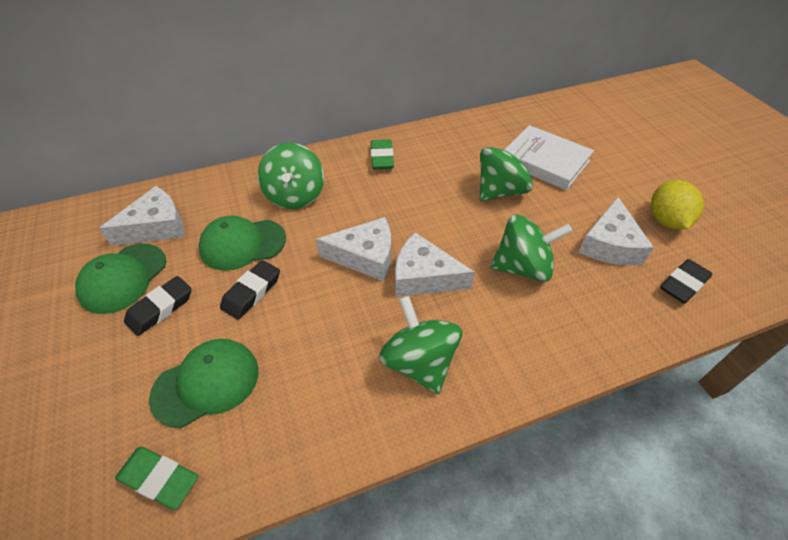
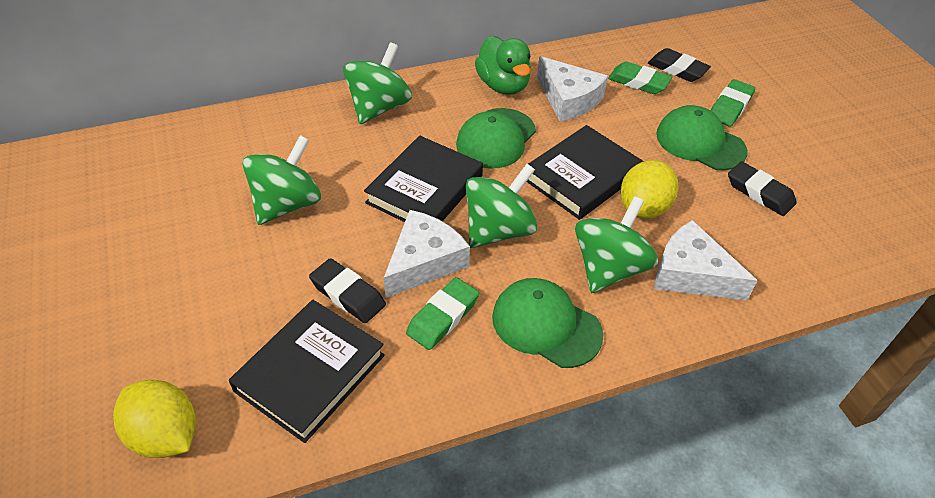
black book: 0 -> 3
green duck: 0 -> 1
green eraser: 2 -> 3
white book: 1 -> 0
white cheese: 4 -> 3
yellow lemon: 1 -> 2

